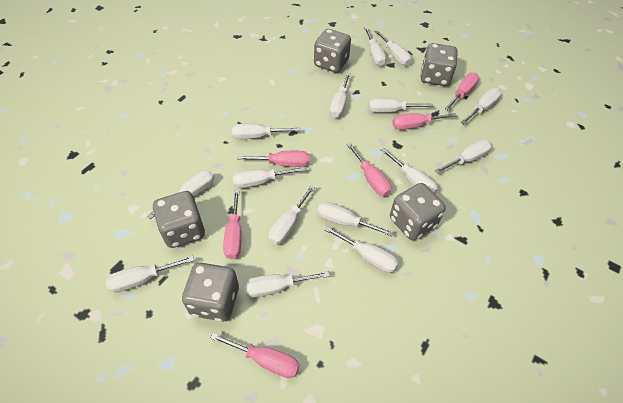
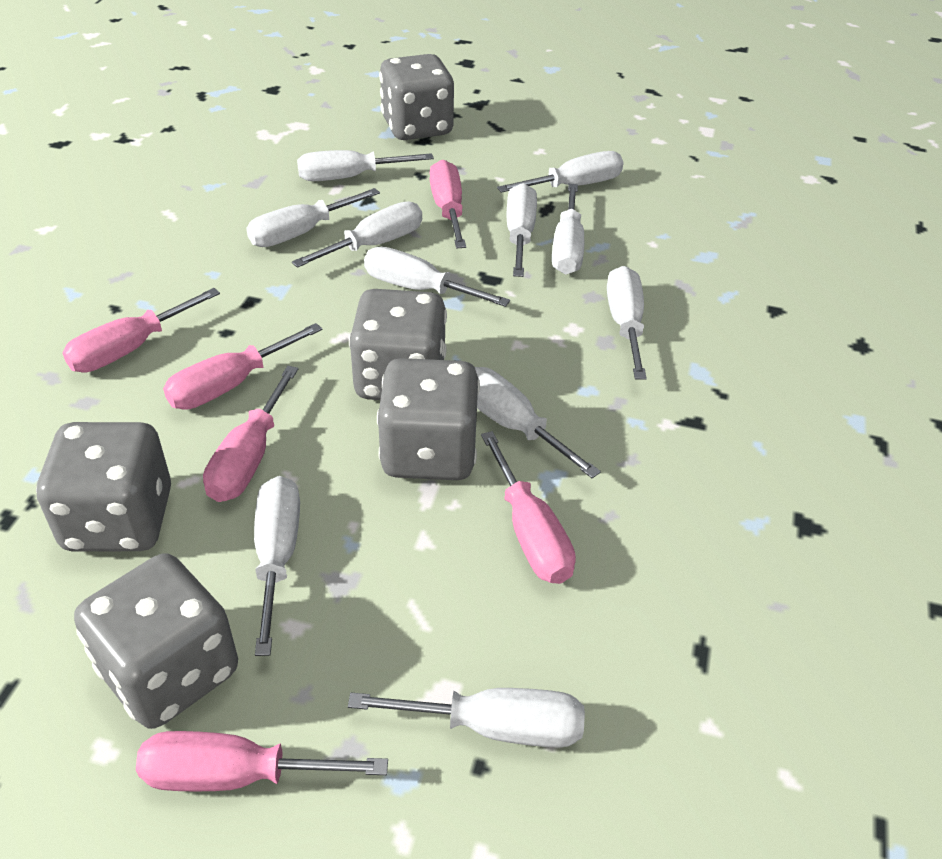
white screwdriver: 15 -> 11

